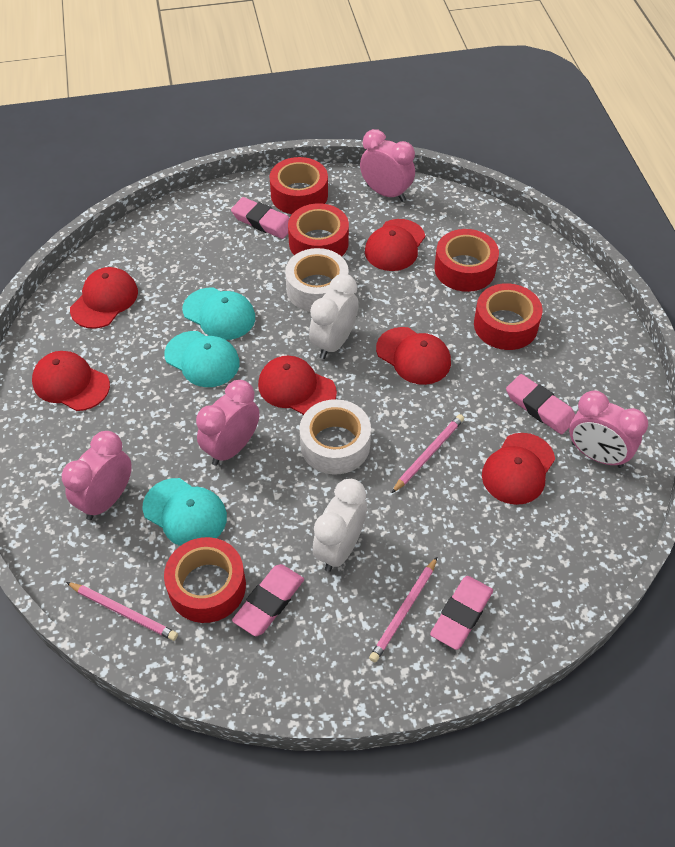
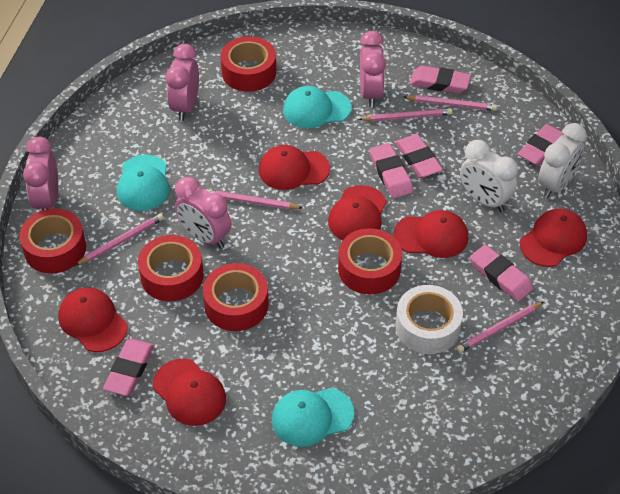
pink eraser: 4 -> 6
pink pencil: 3 -> 5
white tape: 2 -> 1

